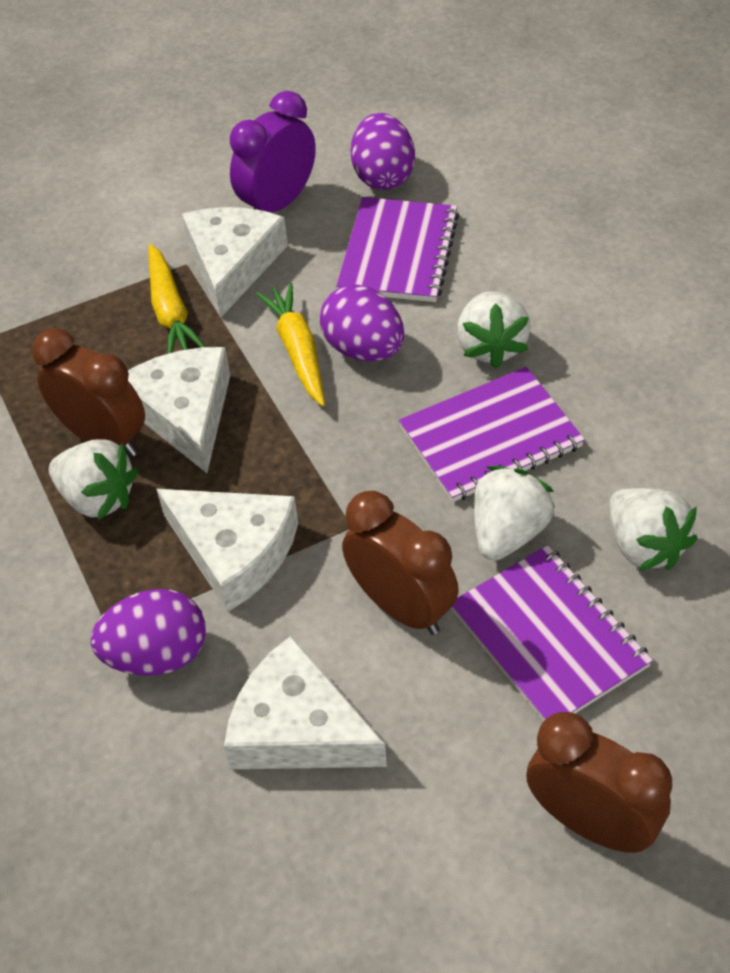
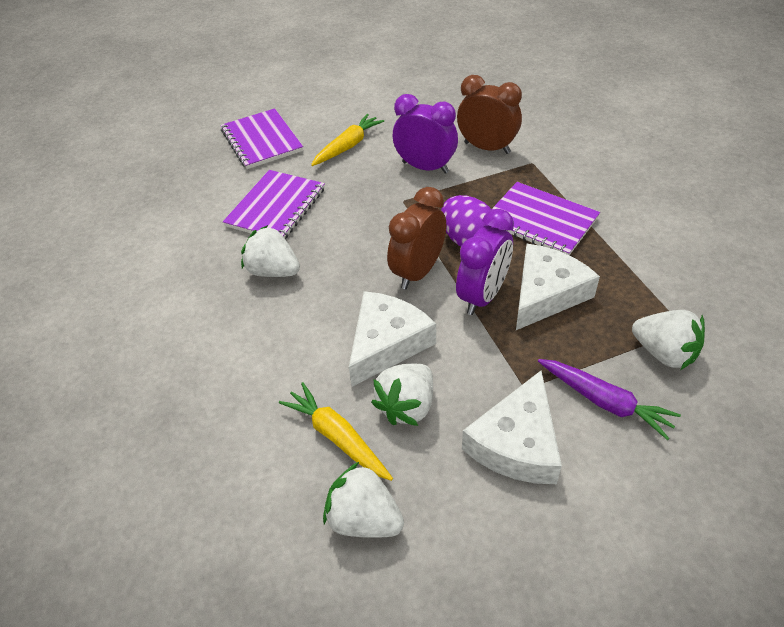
brown clock: 3 -> 2
purple carrot: 0 -> 1
purple clock: 1 -> 2
purple egg: 3 -> 1
white cheese: 4 -> 3

